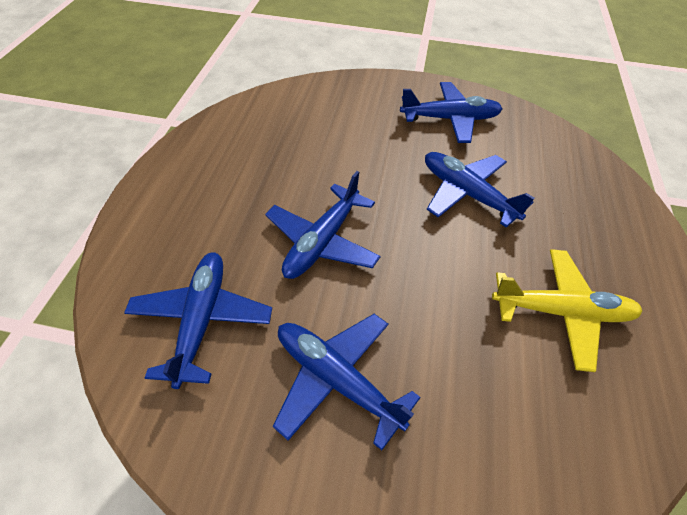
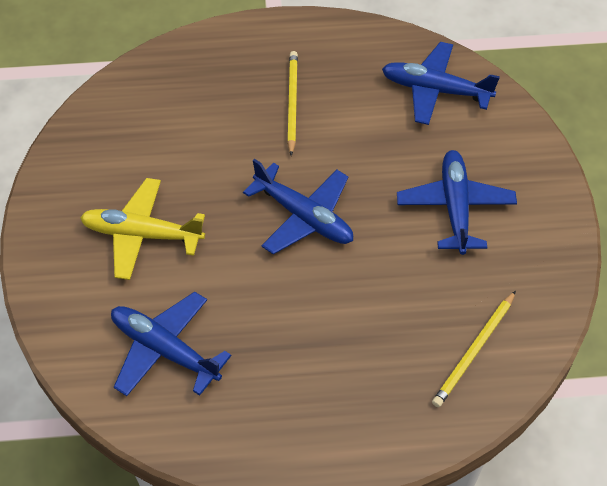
blue plane: 5 -> 4
yellow pencil: 0 -> 2

